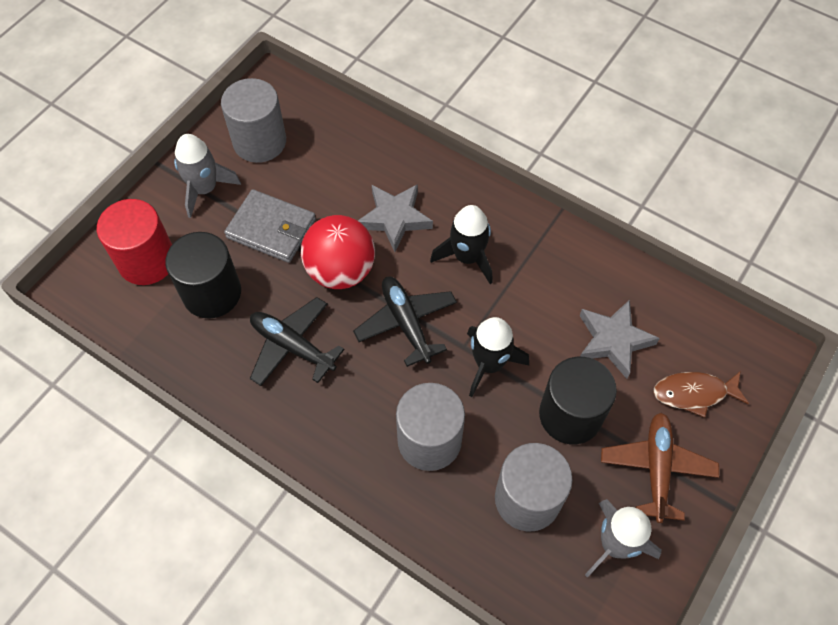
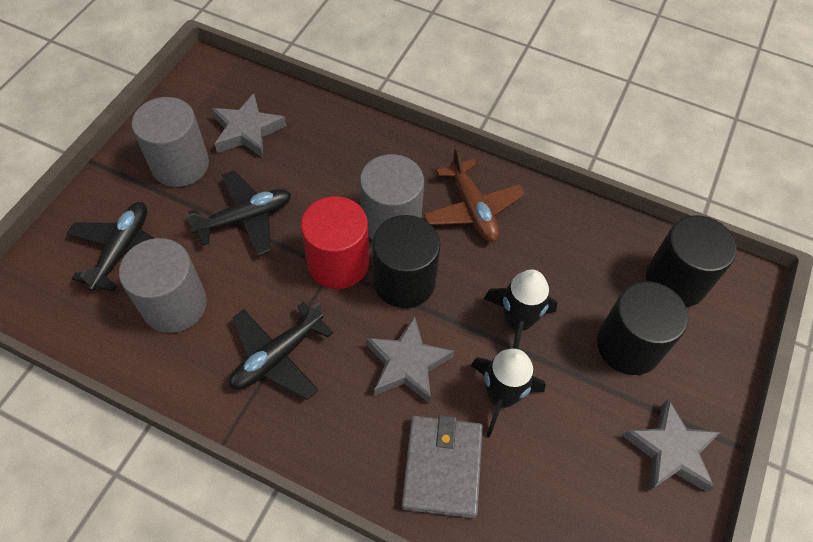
black cylinder: 2 -> 3
black plane: 2 -> 3
brown fish: 1 -> 0
grey rocket: 2 -> 0
grey star: 2 -> 3
red ball: 1 -> 0

